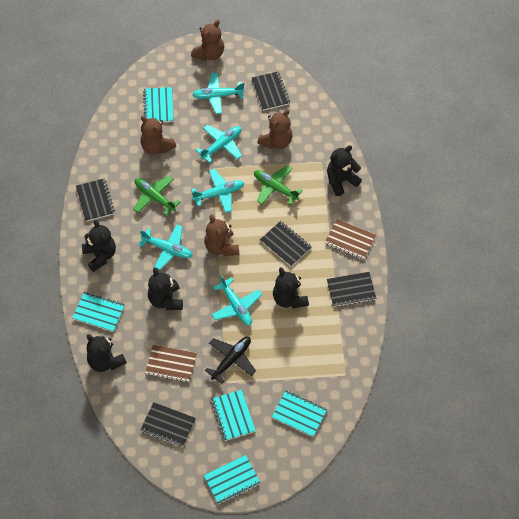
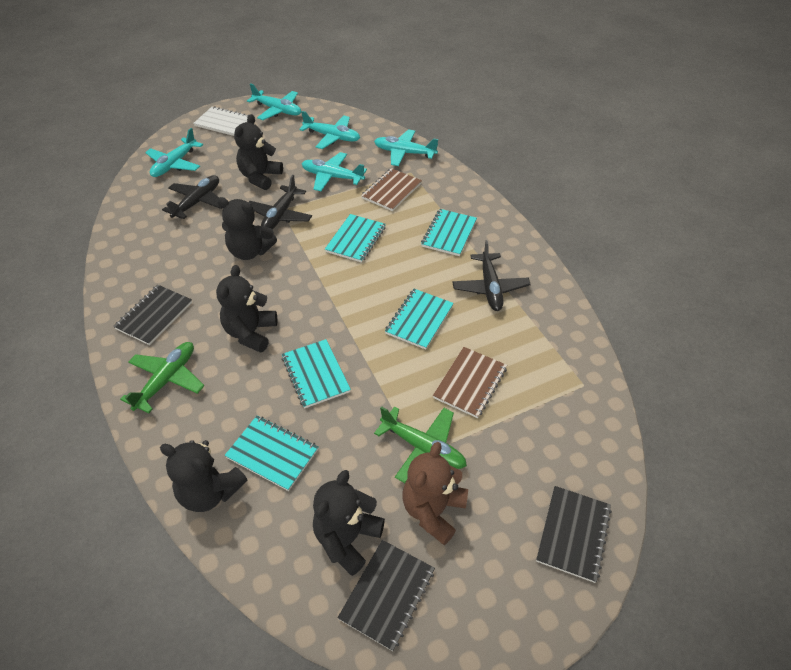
black notebook: 5 -> 3
black plane: 1 -> 3
brown teddy bear: 4 -> 1
white notebook: 0 -> 1

